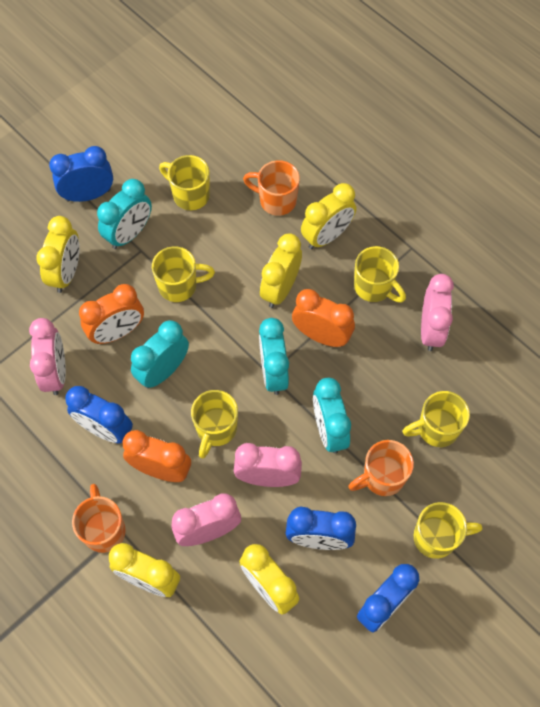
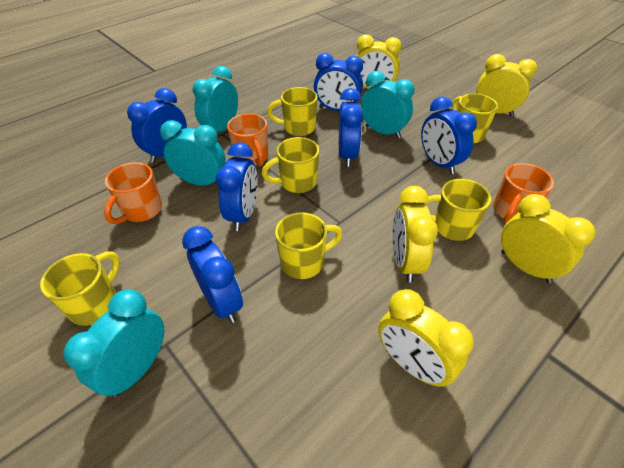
blue clock: 4 -> 6
orange clock: 3 -> 0
pink clock: 4 -> 0

